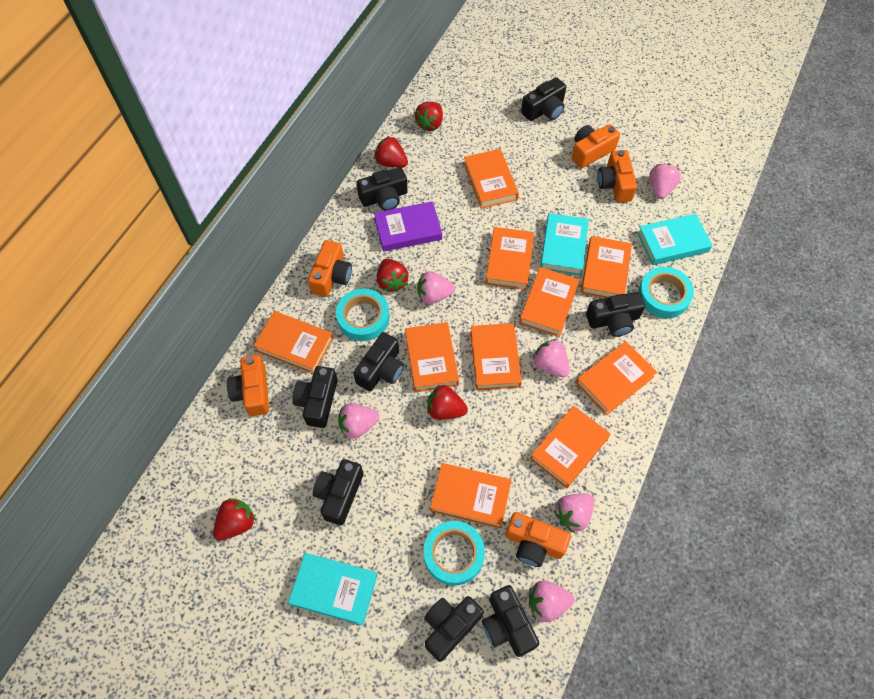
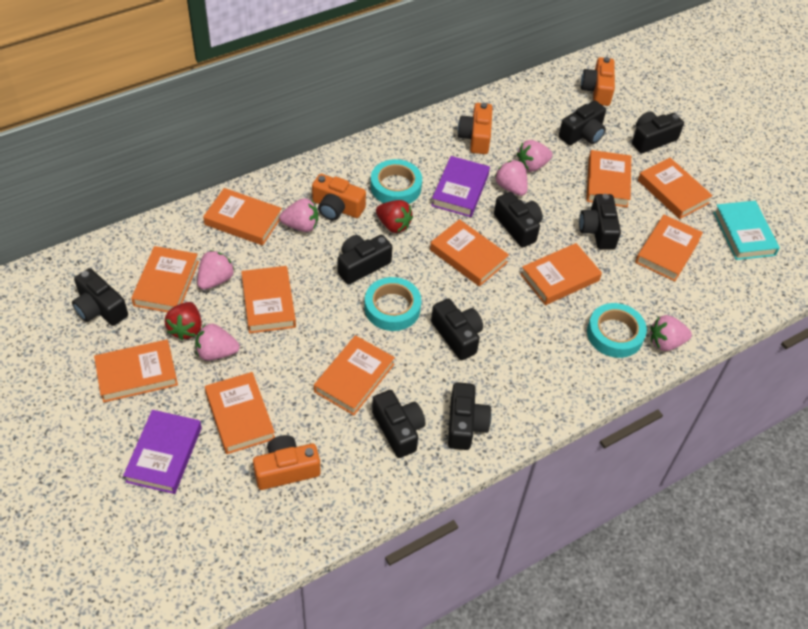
black camera: 8 -> 9
orange book: 10 -> 11
orange camera: 5 -> 4
purple book: 1 -> 2
red strawberry: 5 -> 2
turquoise book: 3 -> 1

